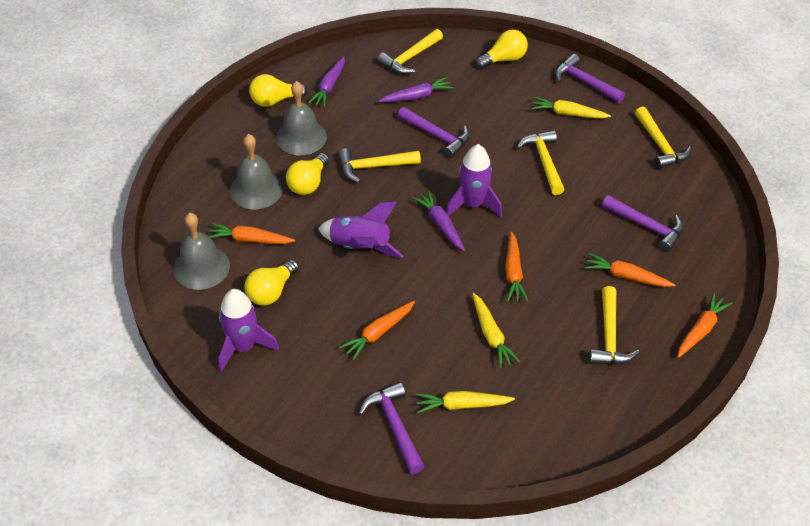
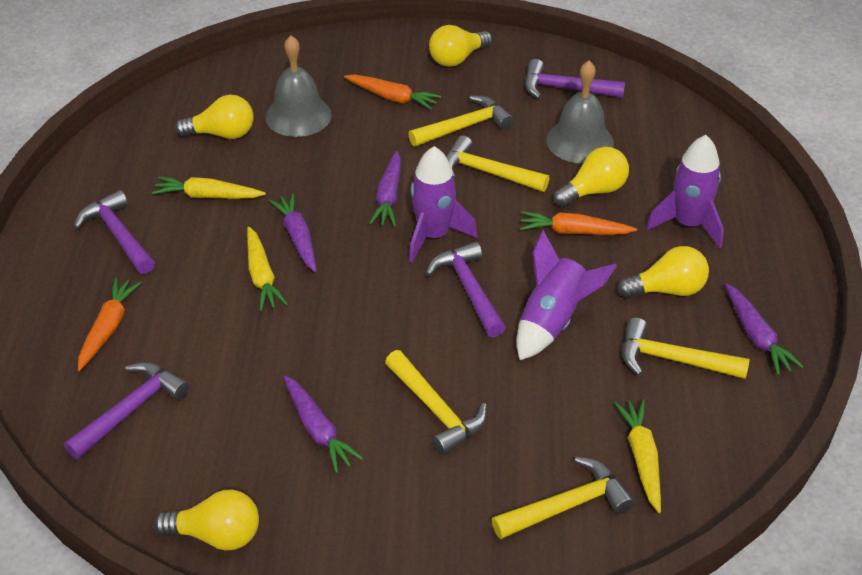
grey bell: 3 -> 2
orange carrot: 5 -> 3
purple carrot: 3 -> 4
yellow light bulb: 4 -> 5

